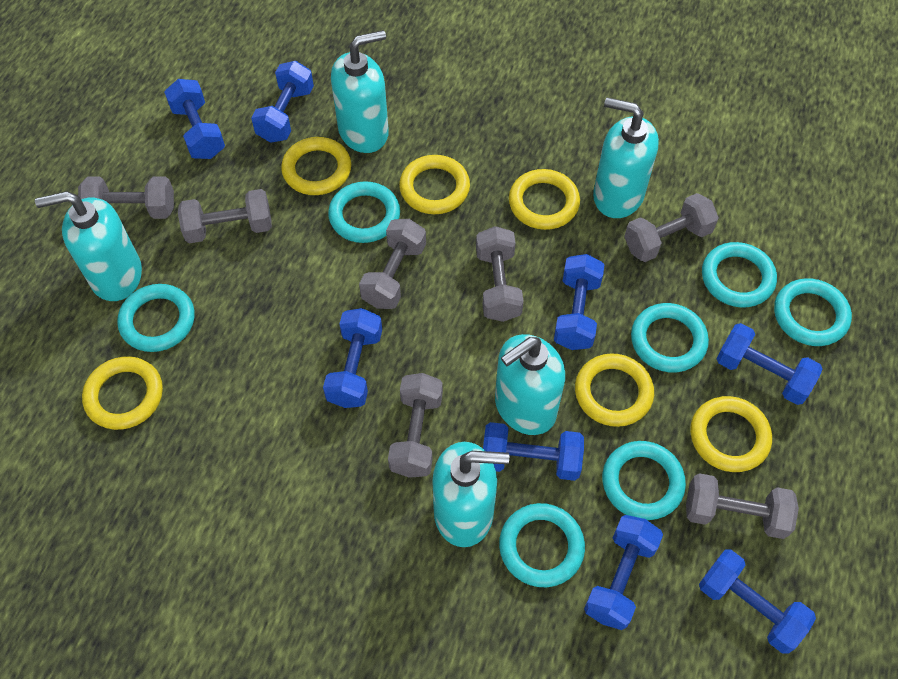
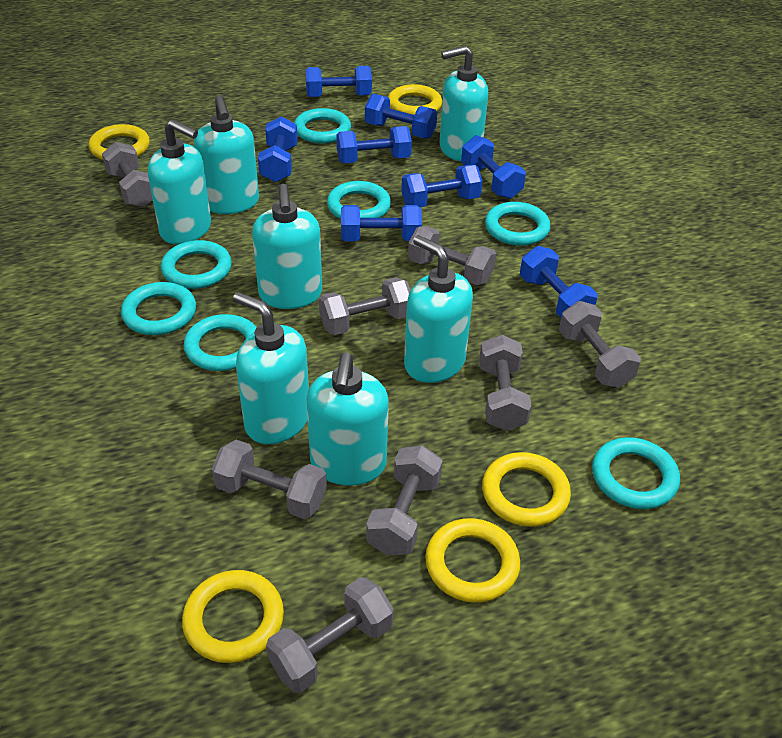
grey dumbbell: 7 -> 8
turquoise soap dispenser: 5 -> 7
yellow ring: 6 -> 5

